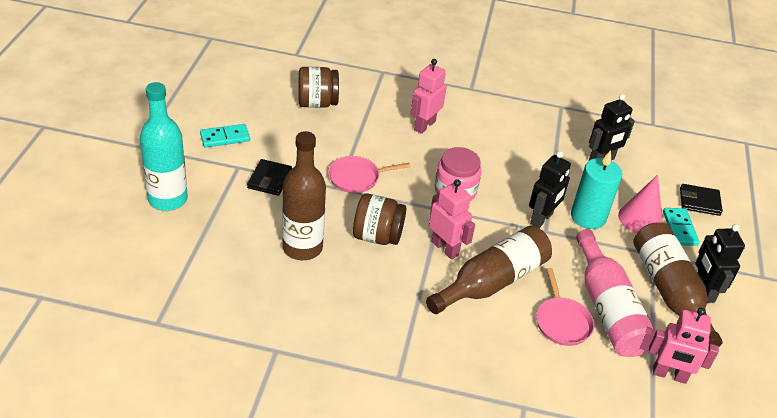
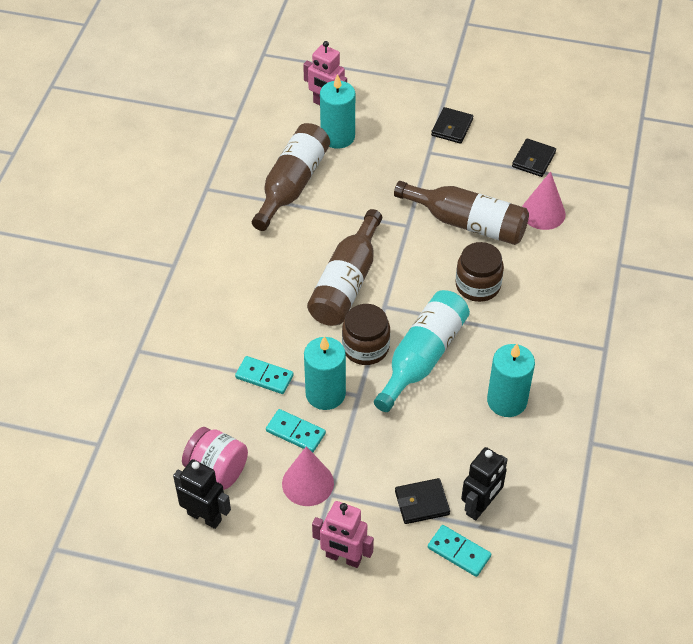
black robot: 3 -> 2
black wallet: 2 -> 3
pink bottle: 1 -> 0
pink cone: 1 -> 2
pink pan: 2 -> 0
pink robot: 3 -> 2
turquoise candle: 1 -> 3
turquoise domino: 2 -> 3

